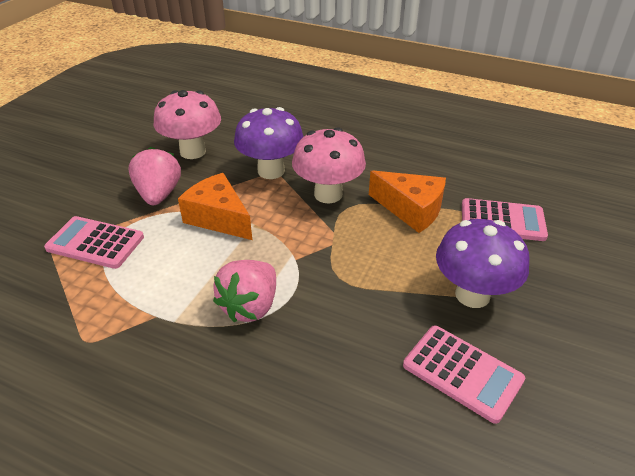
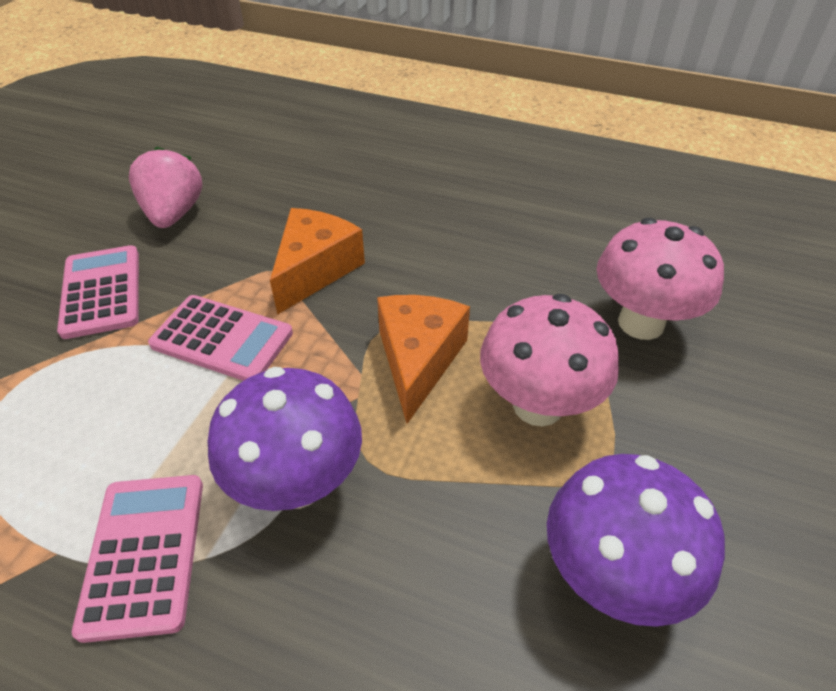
pink strawberry: 2 -> 1

